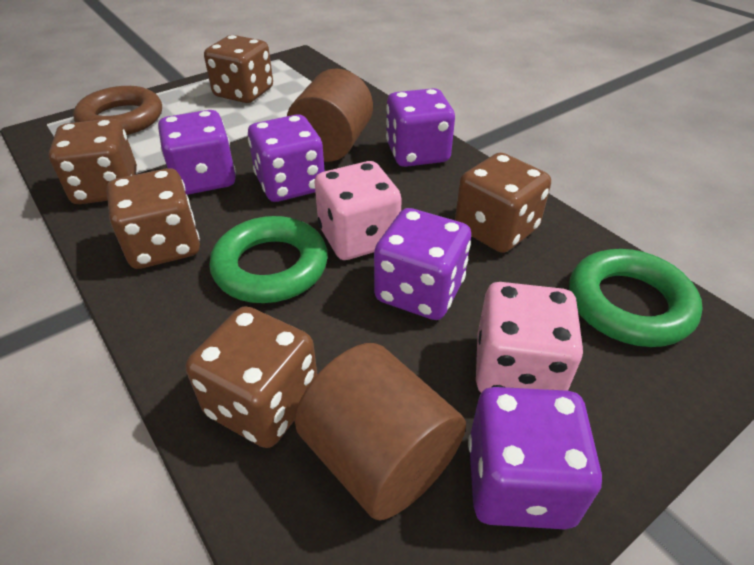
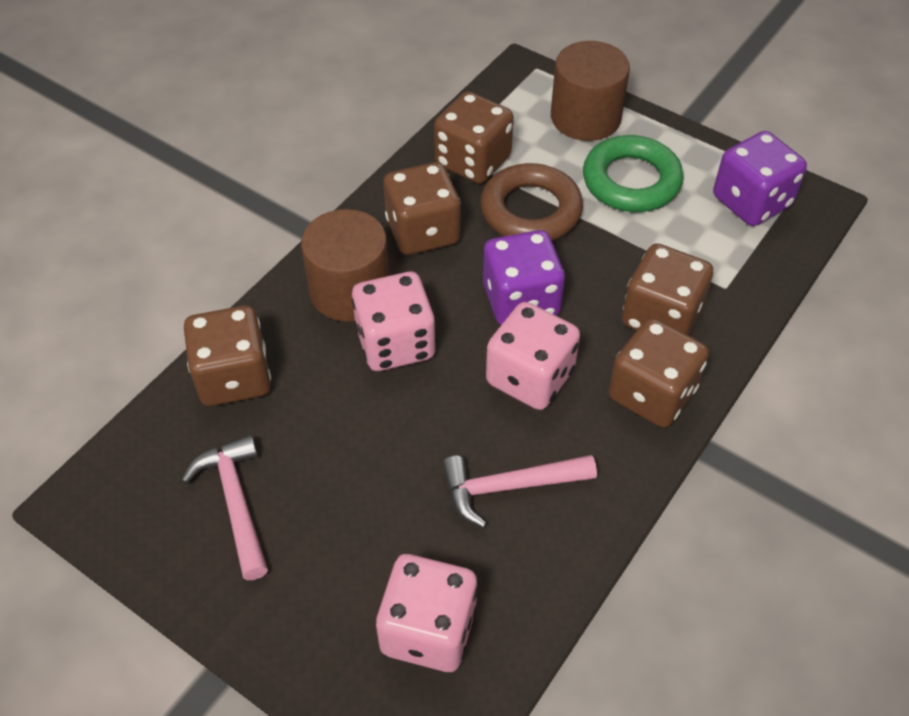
green ring: 2 -> 1
pink dice: 2 -> 3
pink hammer: 0 -> 2
purple dice: 5 -> 2

